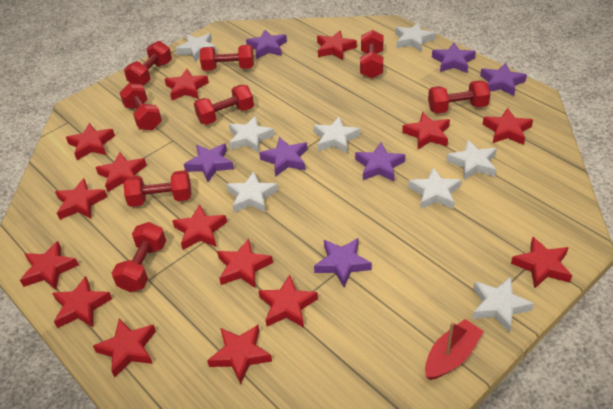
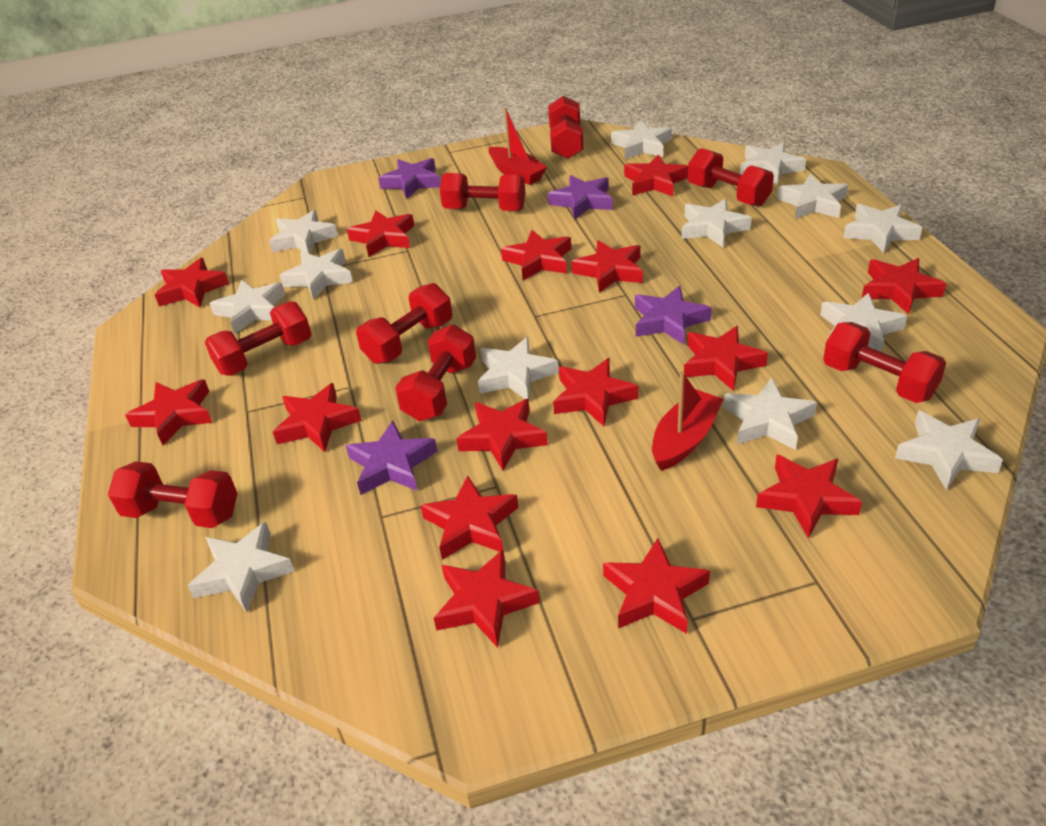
purple star: 7 -> 4
red boat: 1 -> 2
white star: 8 -> 13

